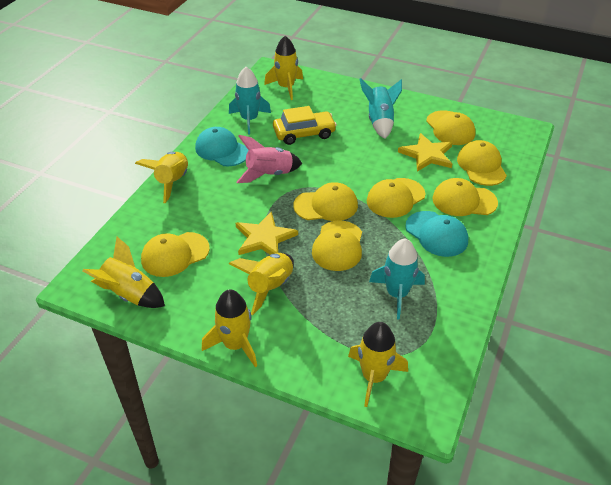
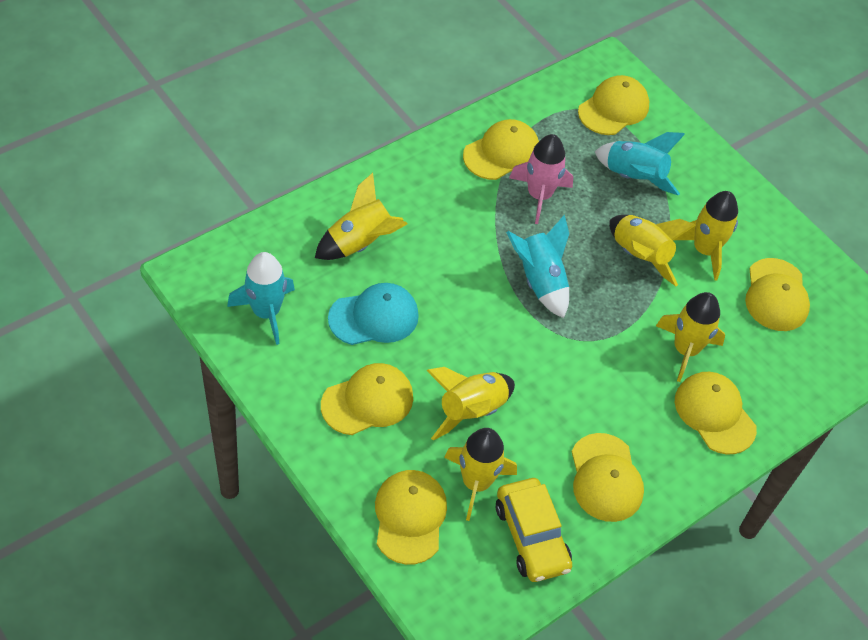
turquoise cap: 2 -> 1
yellow star: 2 -> 0

